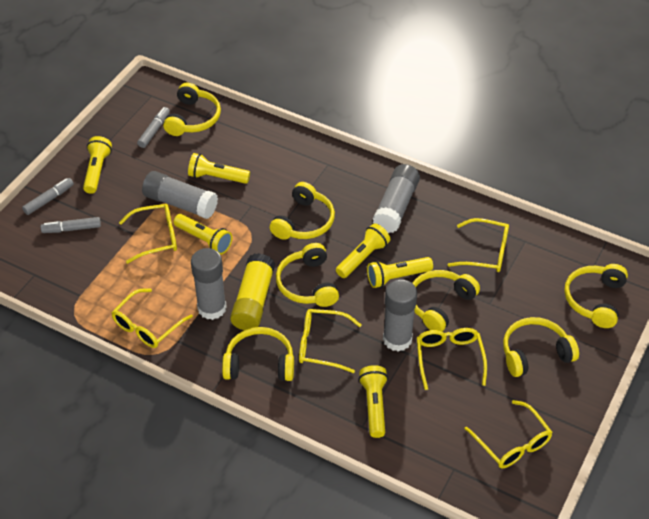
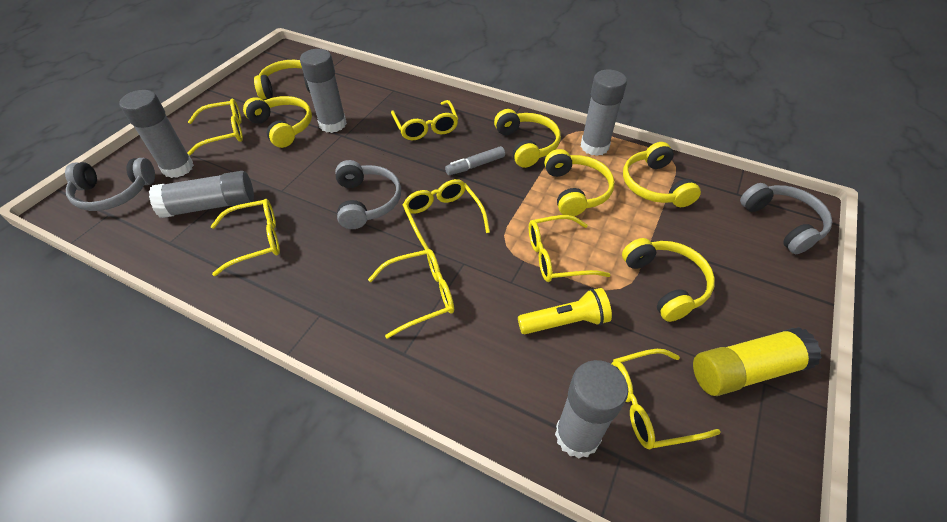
grey glue stick: 4 -> 5
grey headphones: 0 -> 3
grey marker: 3 -> 1
yellow flashlight: 6 -> 1
yellow glasses: 6 -> 7
yellow headphones: 7 -> 6

